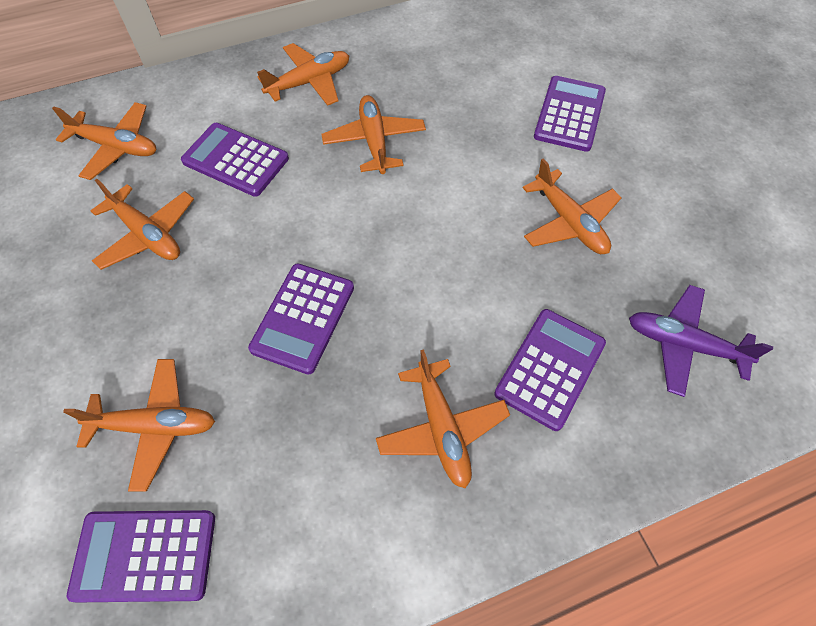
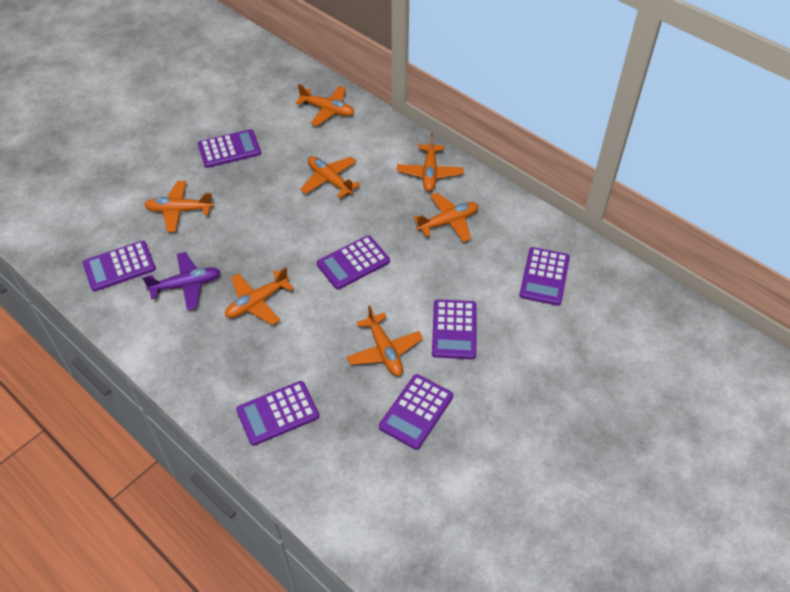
purple calculator: 5 -> 7

